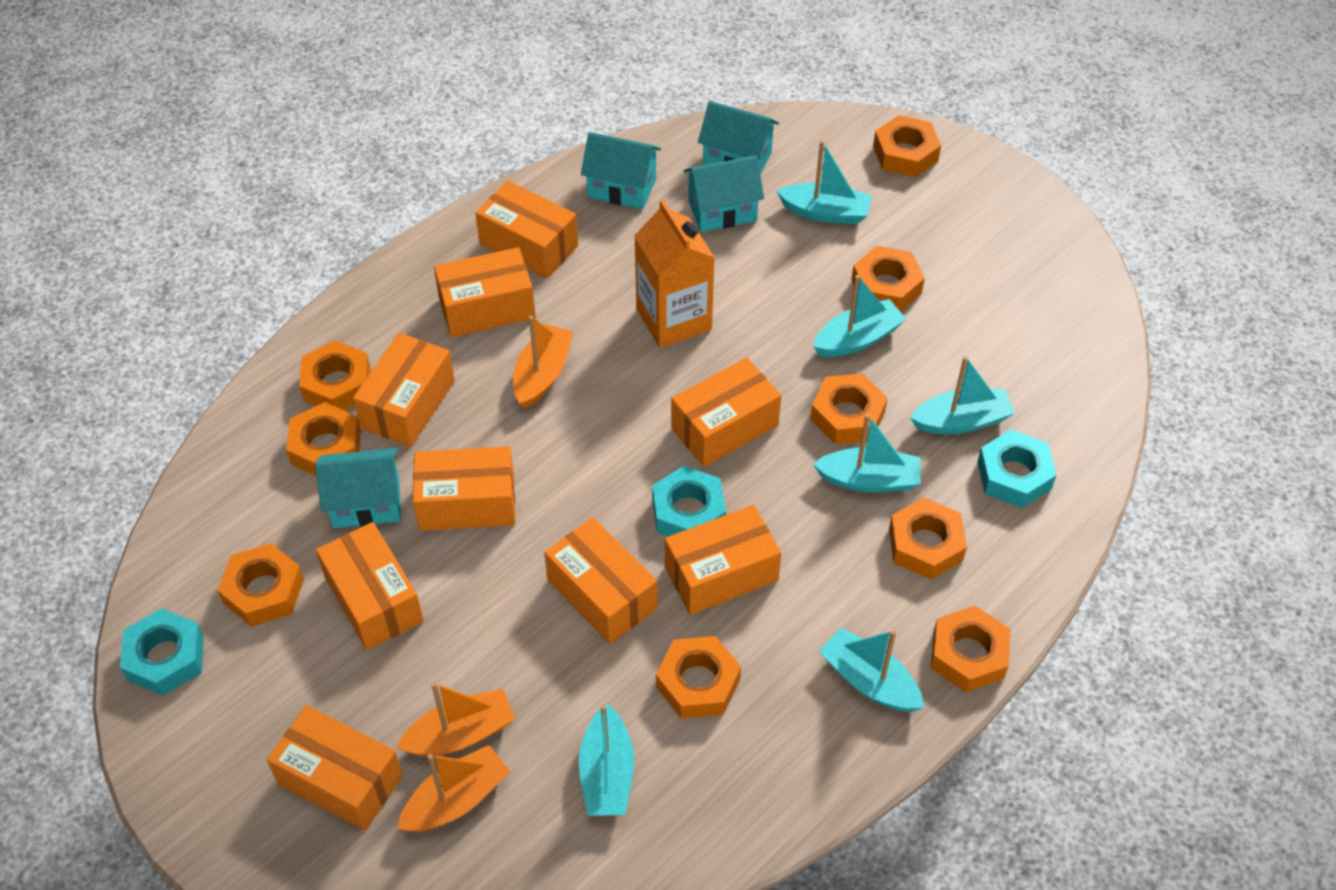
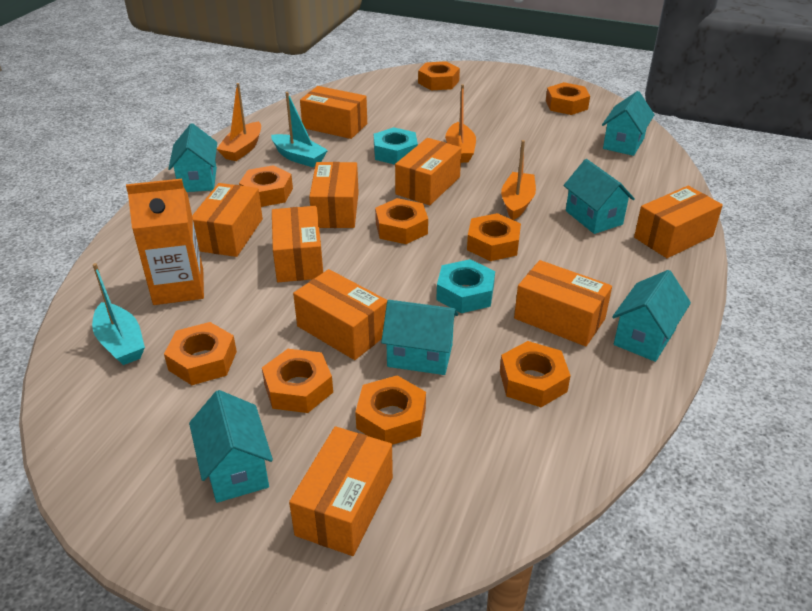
turquoise boat: 6 -> 2
turquoise house: 4 -> 6
turquoise nut: 3 -> 2

